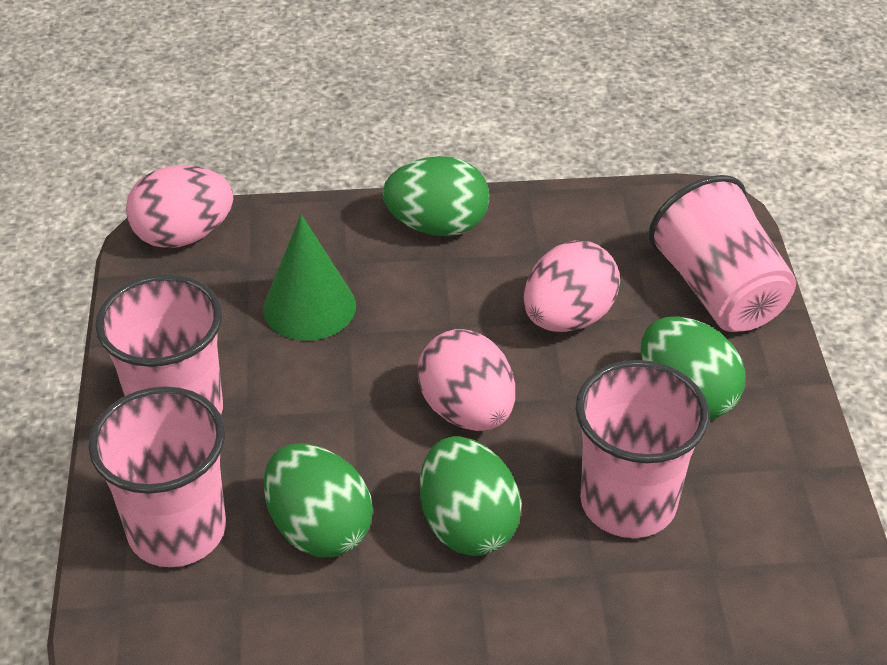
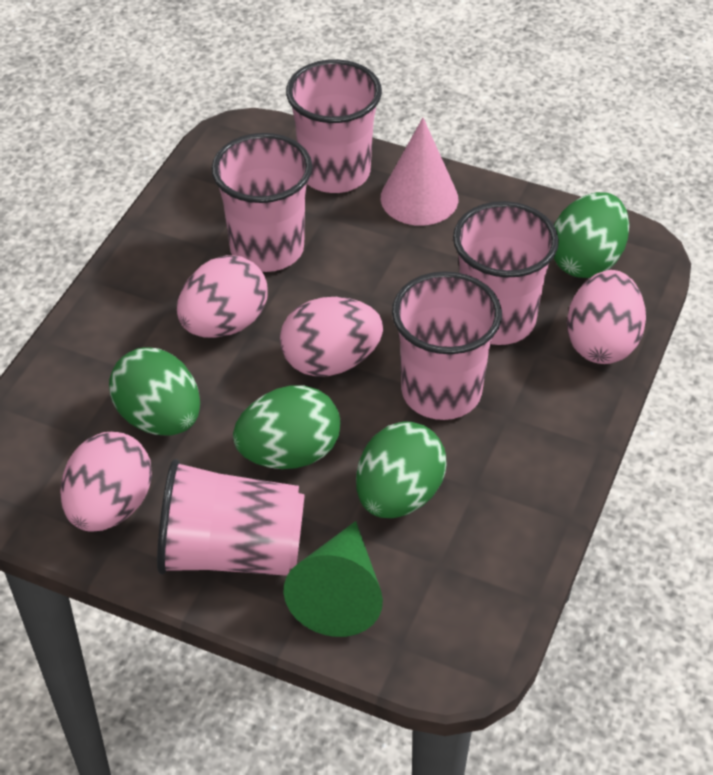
pink cone: 0 -> 1
pink cup: 4 -> 5
pink egg: 3 -> 4

